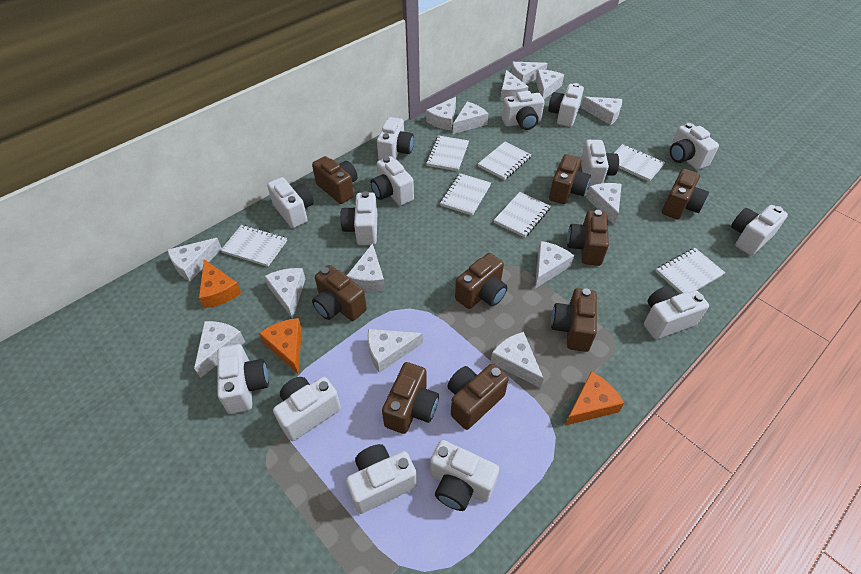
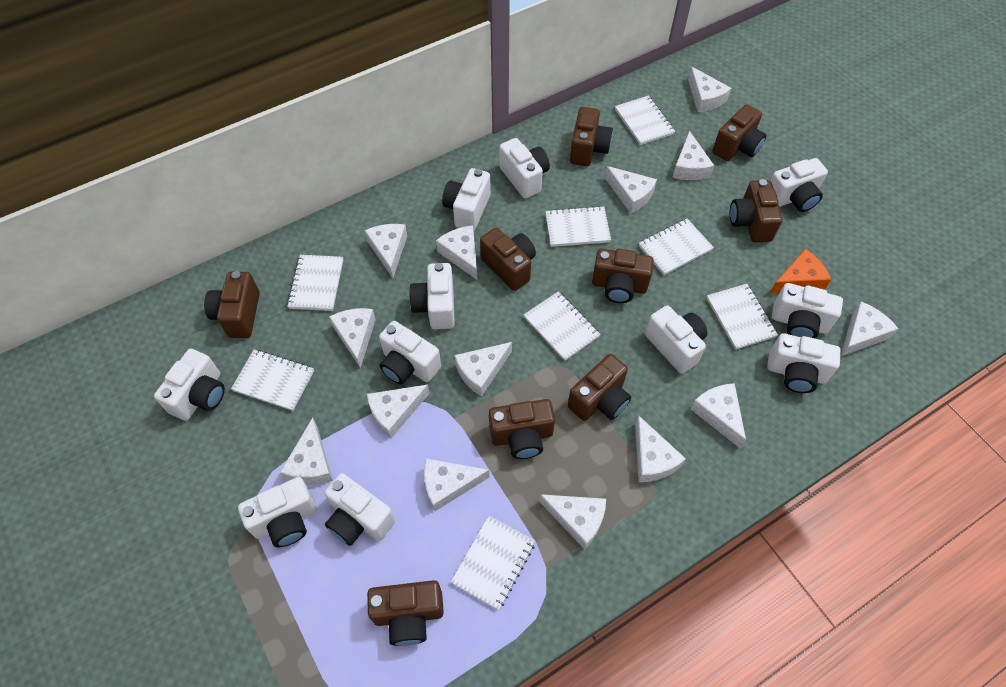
orange cheese: 3 -> 1
white camera: 14 -> 11
white notebook: 7 -> 8

